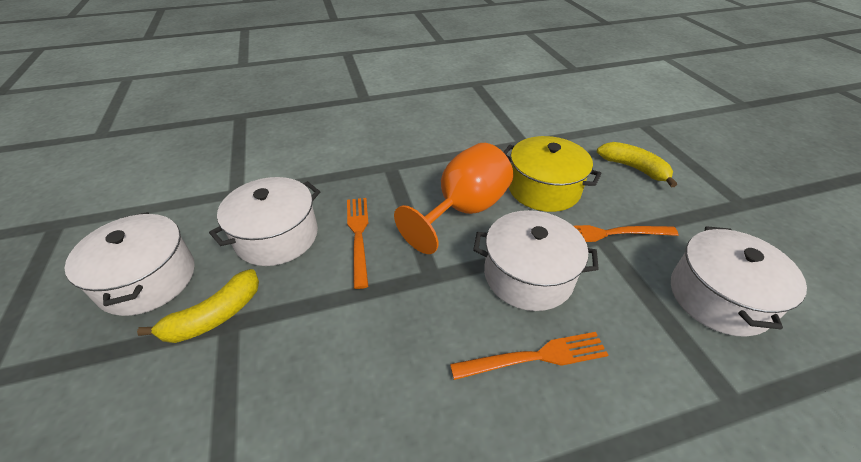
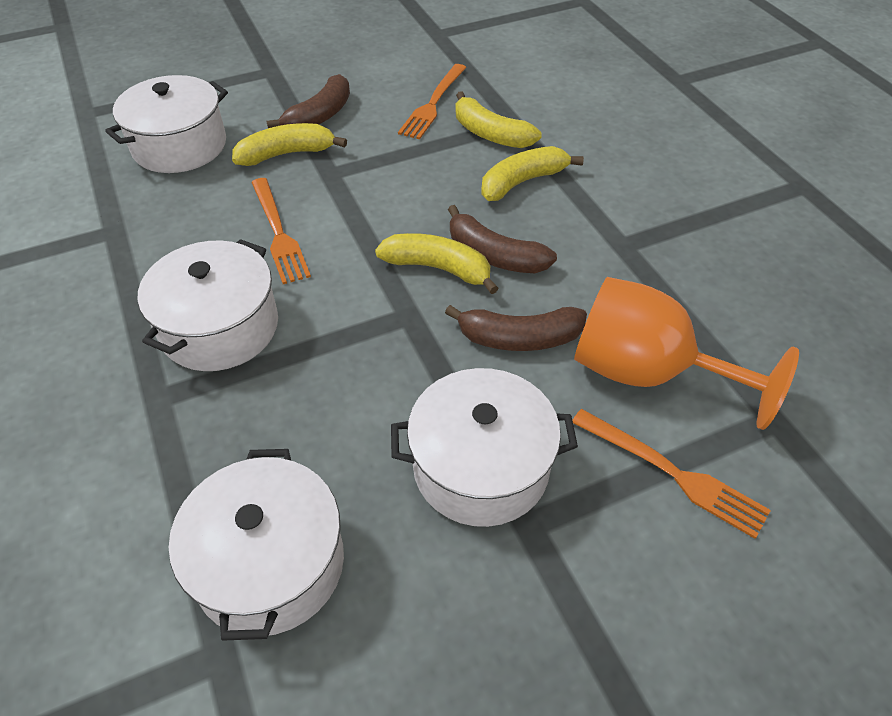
brown banana: 0 -> 3
yellow banana: 2 -> 4
yellow pot: 1 -> 0

